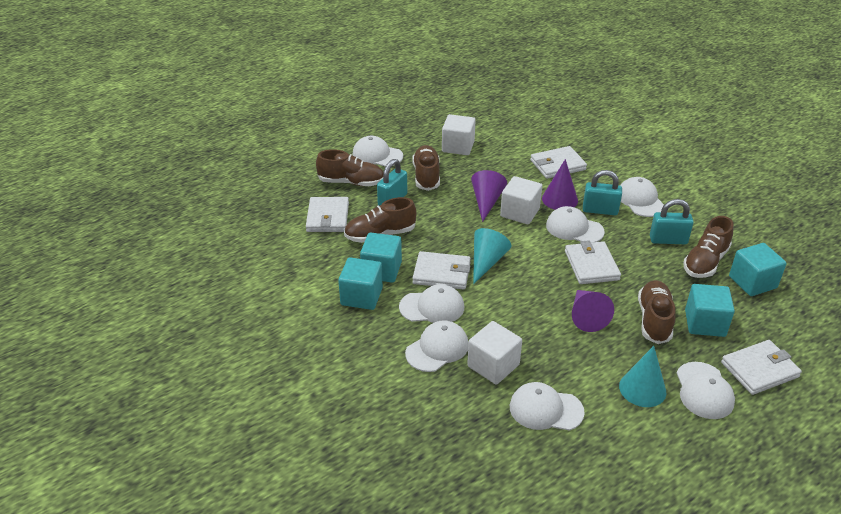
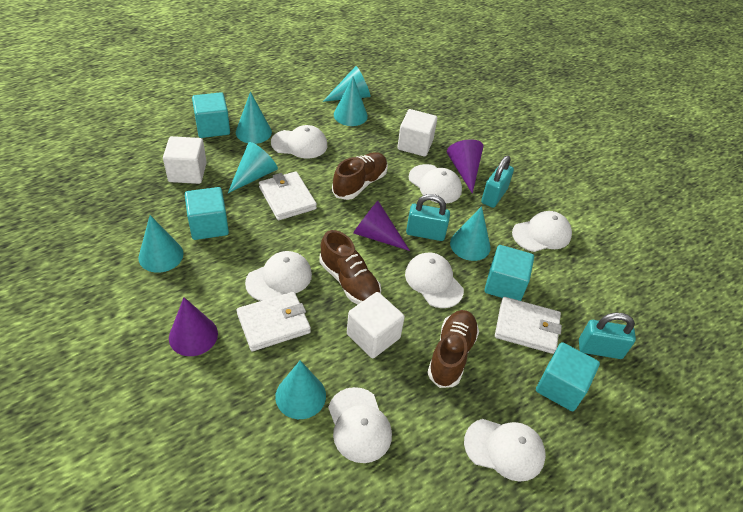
brown shoe: 5 -> 3
turquoise cone: 2 -> 7
white wallet: 5 -> 3

